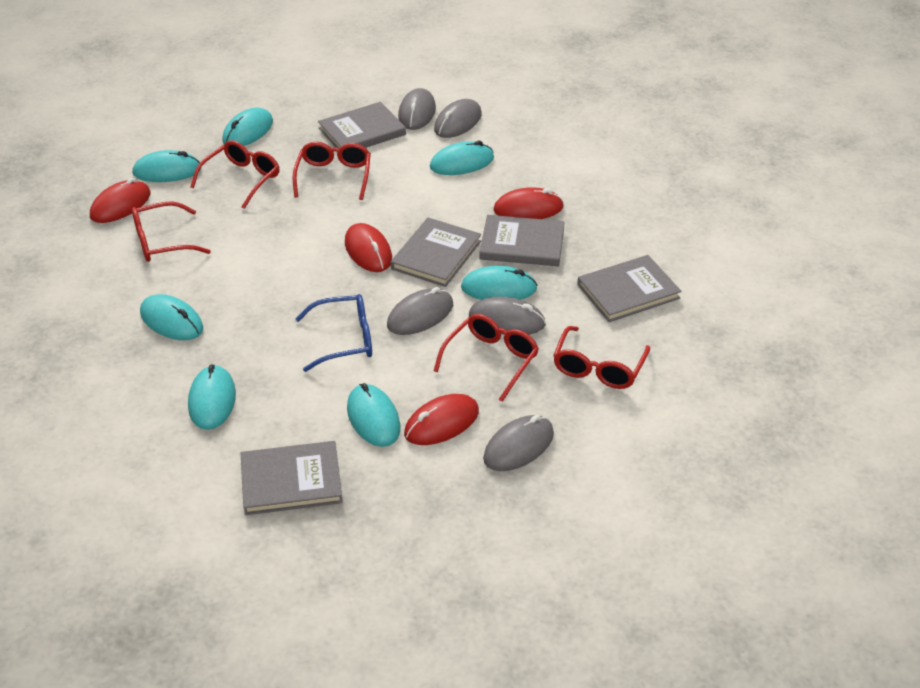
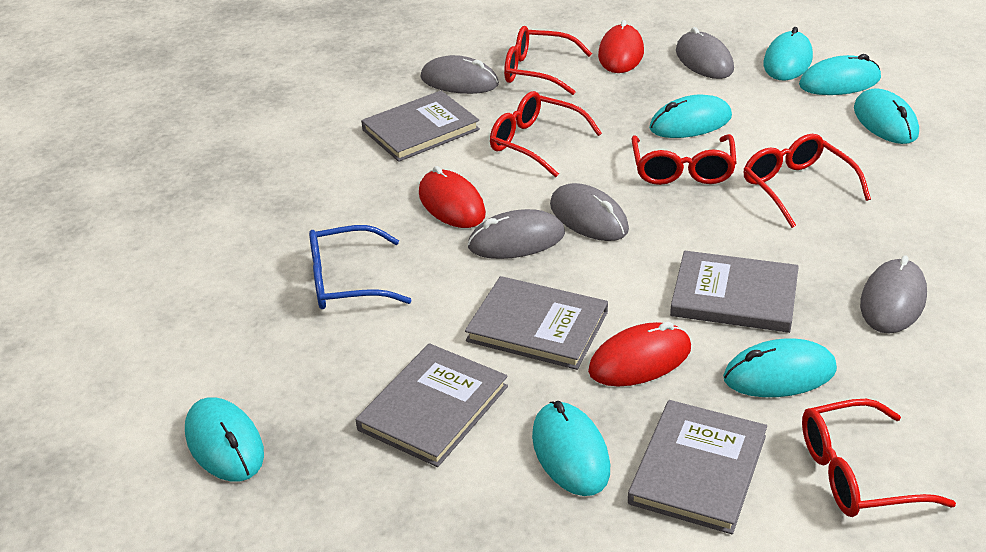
red mouse: 4 -> 3

